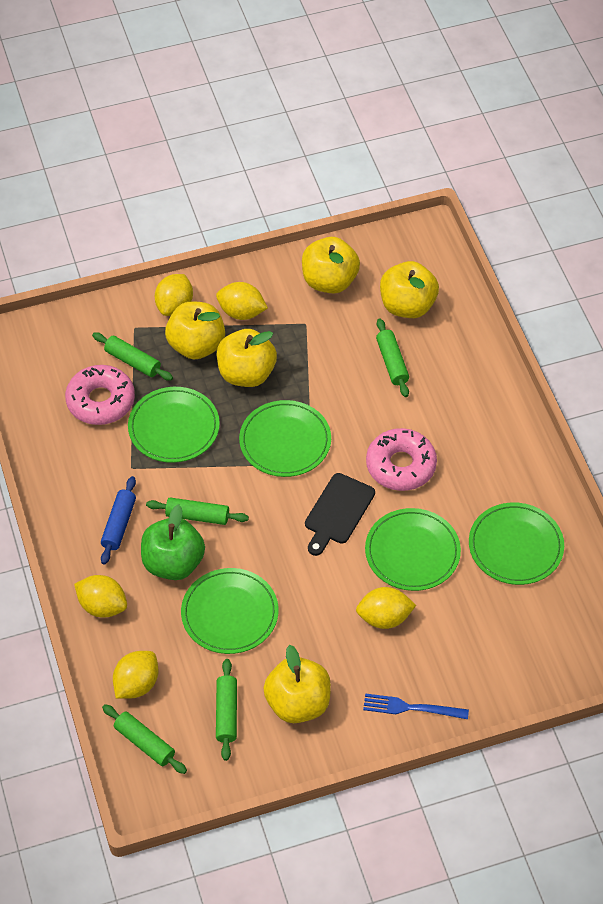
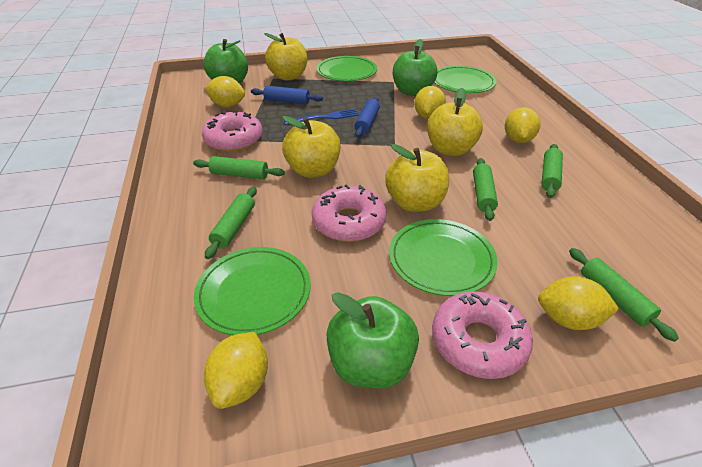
black cutting board: 1 -> 0
blue rolling pin: 1 -> 2
green apple: 1 -> 3
green plate: 5 -> 4
pink donut: 2 -> 3
yellow apple: 5 -> 4

